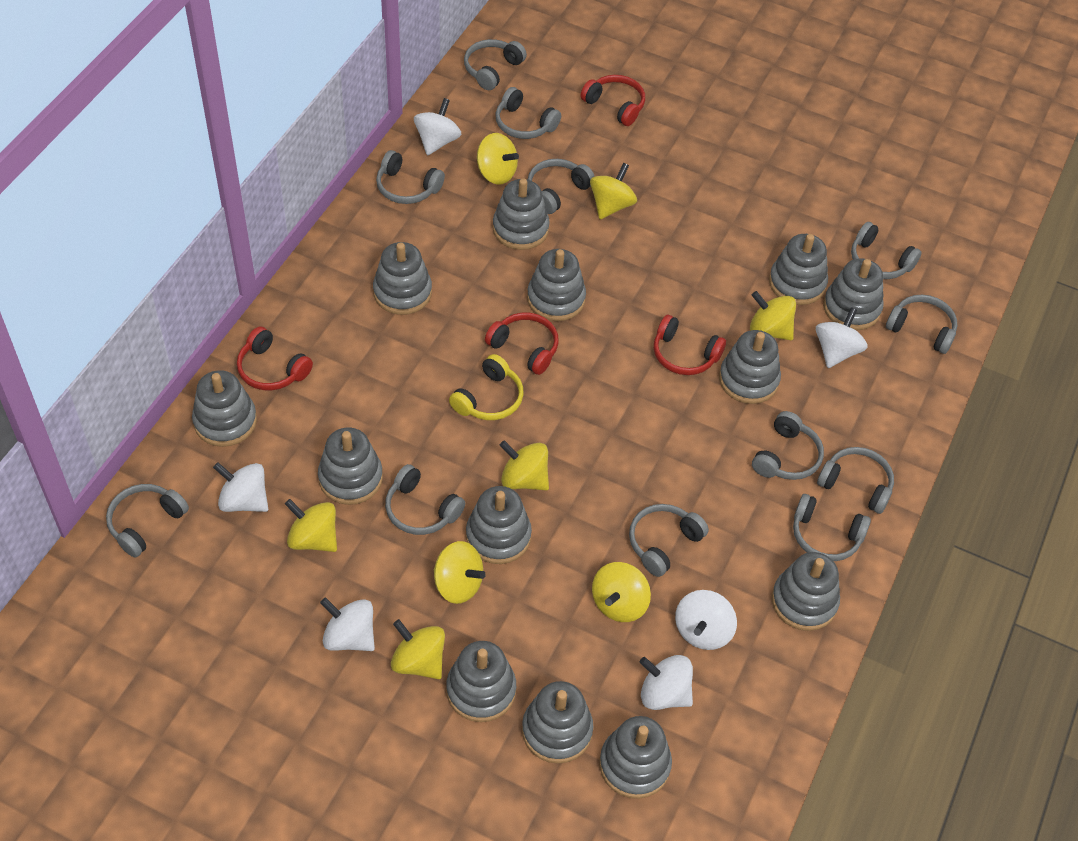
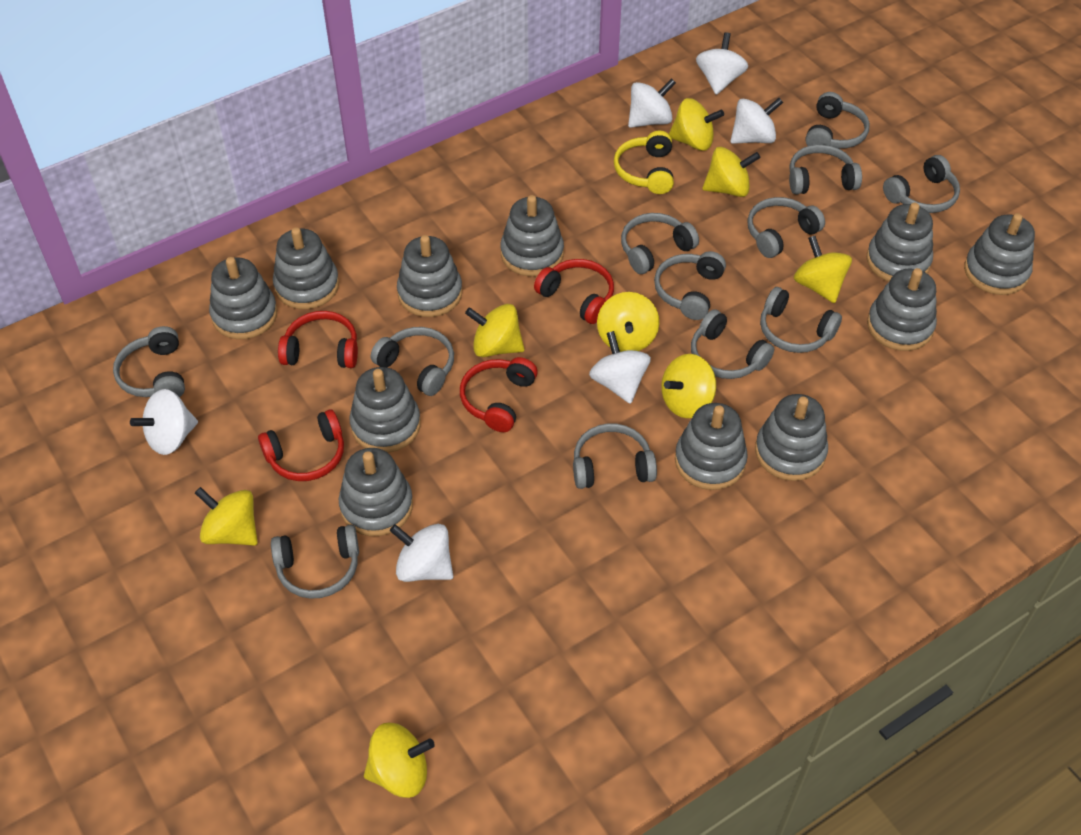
grey stacking toy: 13 -> 11

